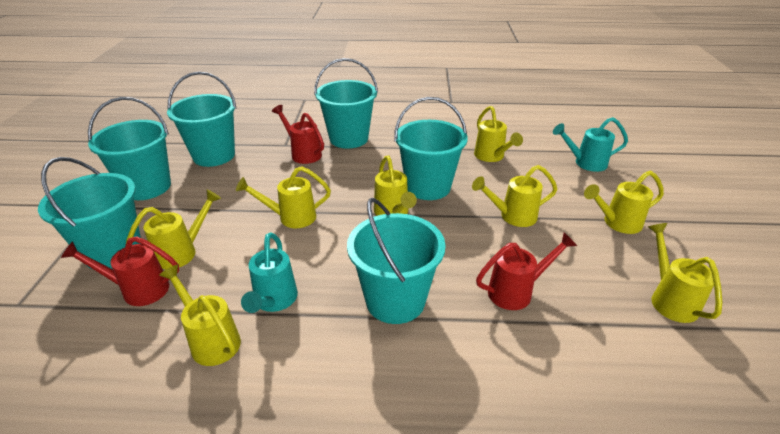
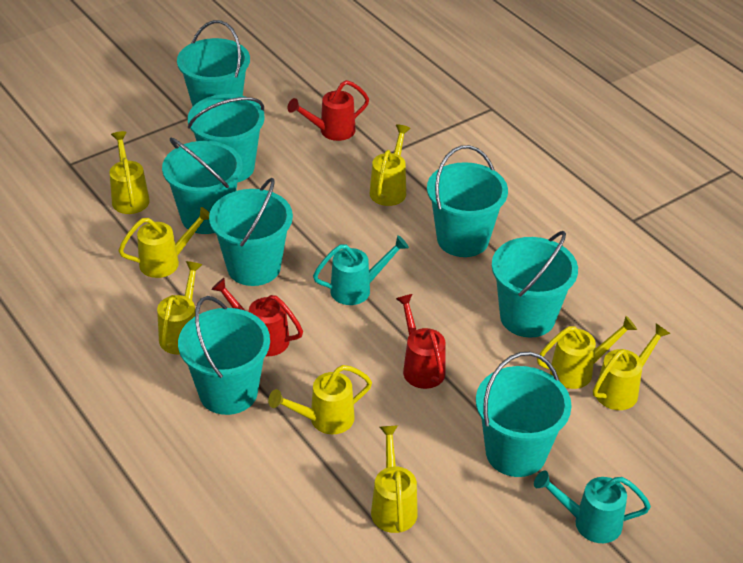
turquoise bucket: 6 -> 8

